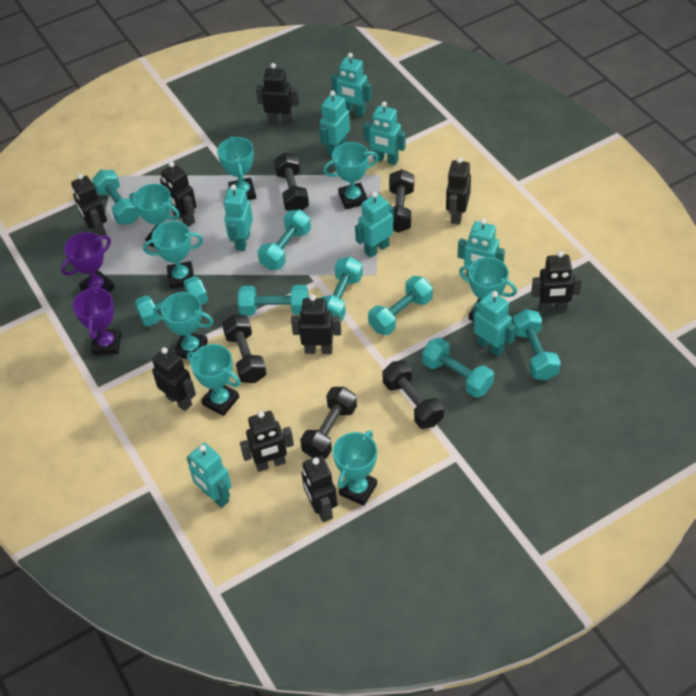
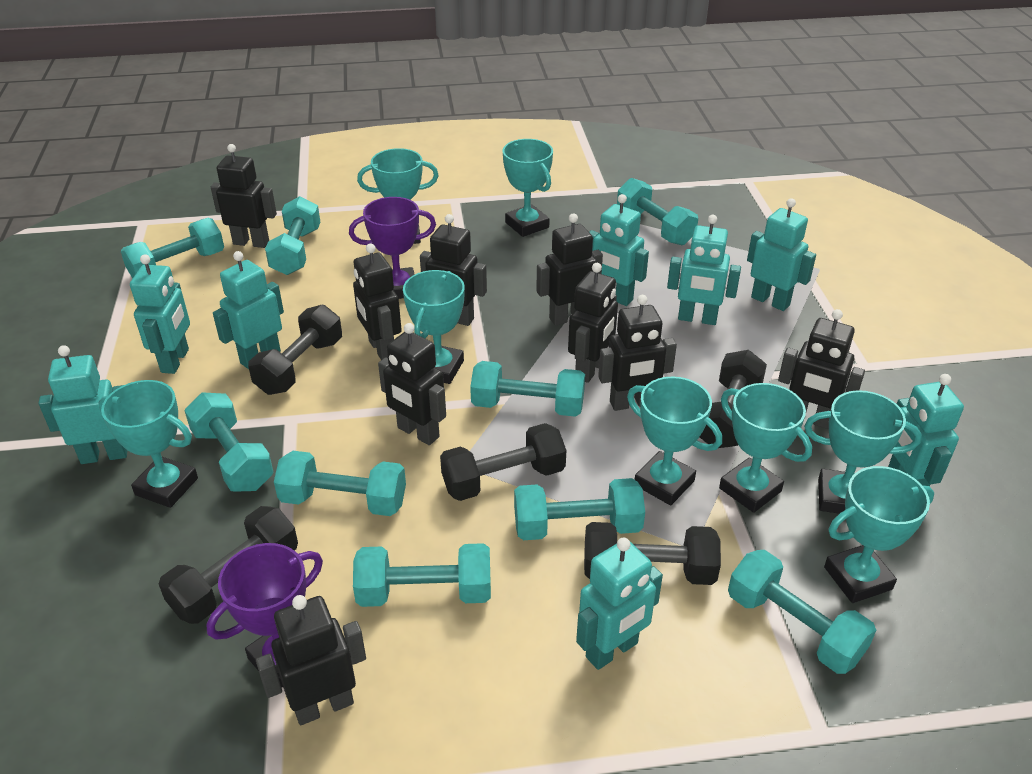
turquoise dumbbell: 8 -> 9

